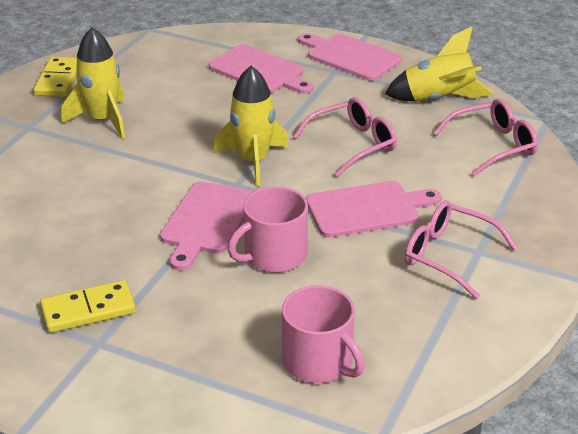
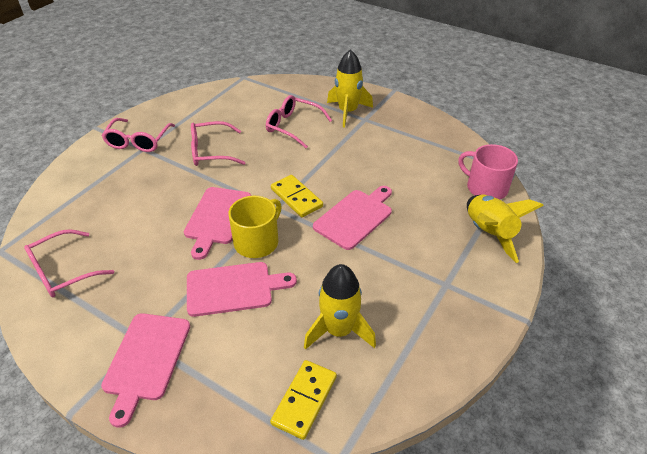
pink glasses: 3 -> 4
pink mug: 2 -> 1
yellow mug: 0 -> 1

